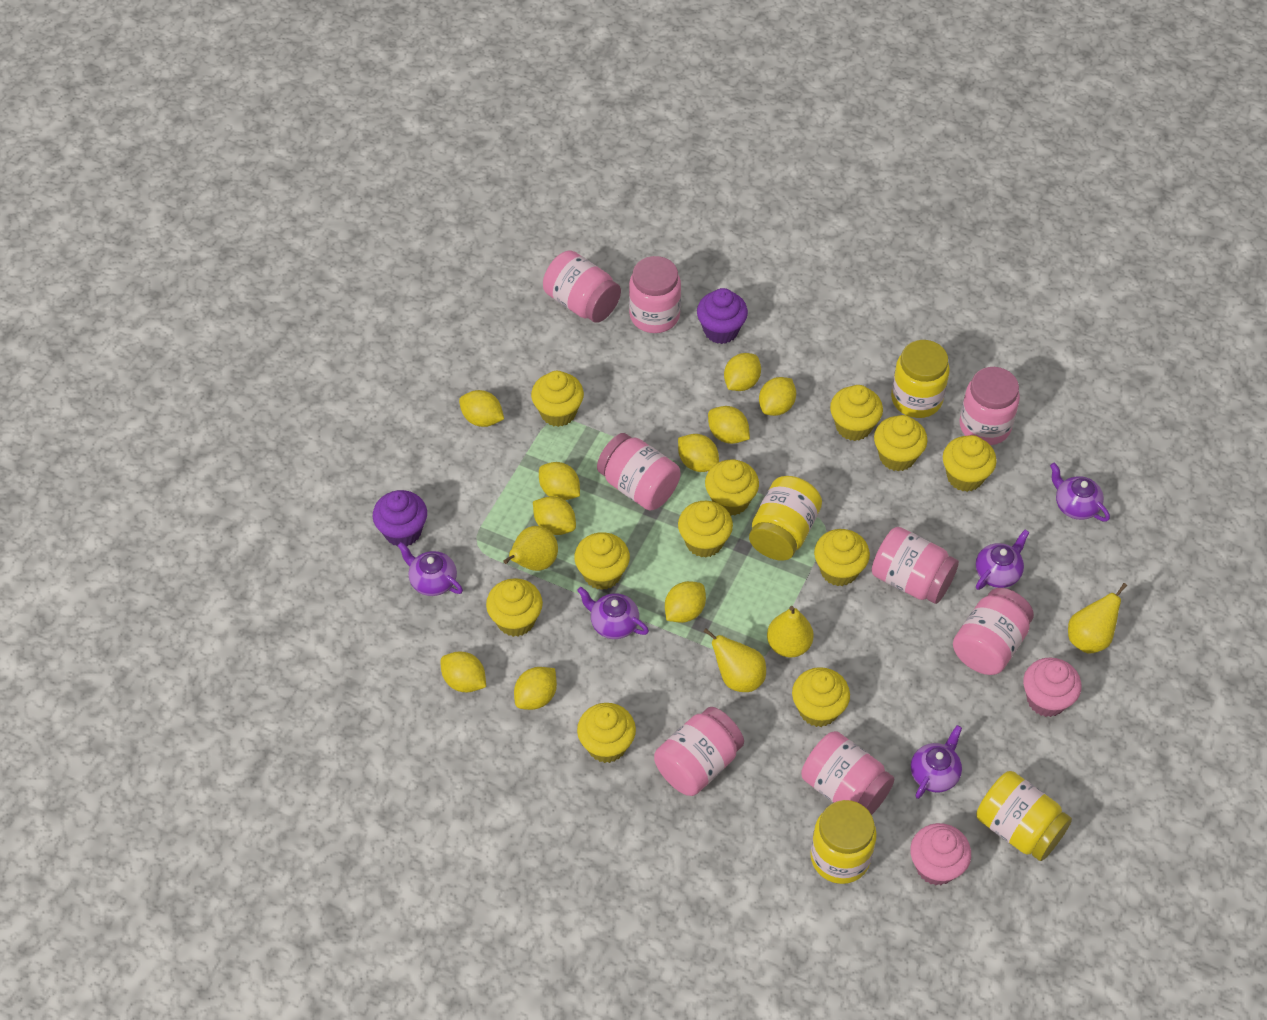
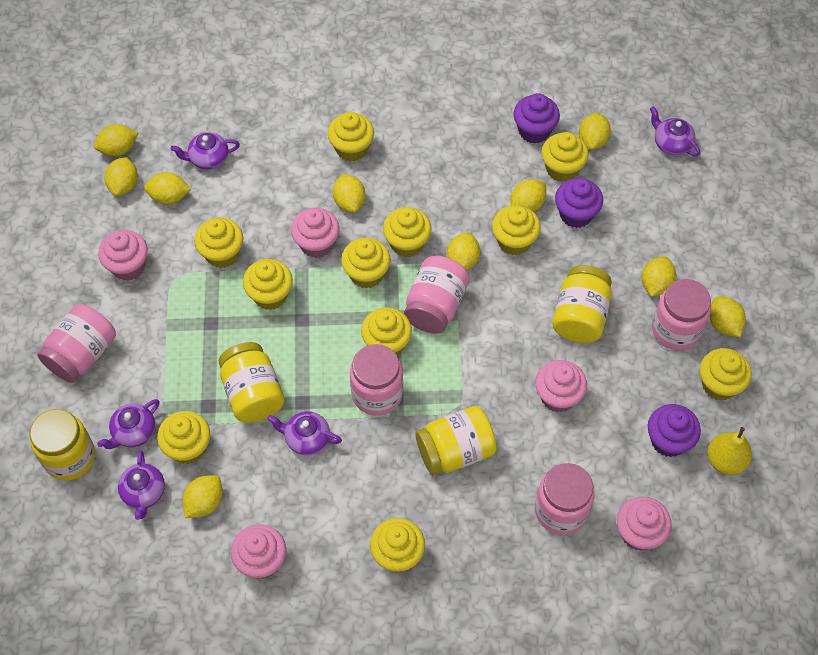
pink cupcake: 2 -> 5
pink jar: 8 -> 5
purple cupcake: 2 -> 3
yellow pear: 4 -> 1

